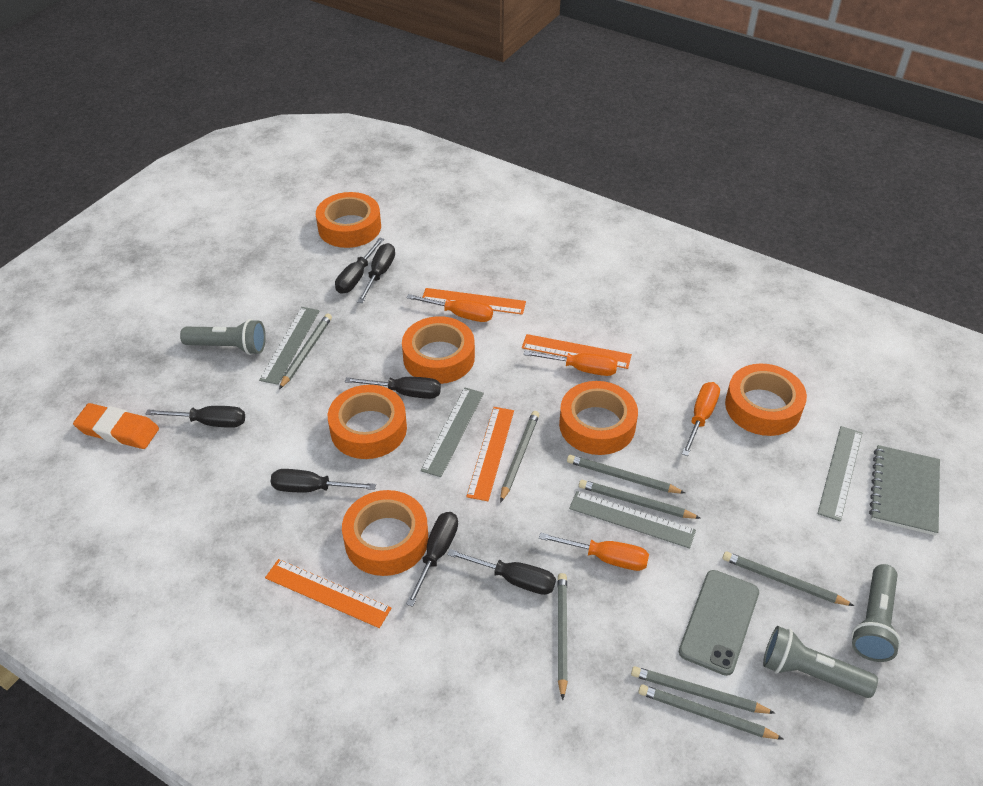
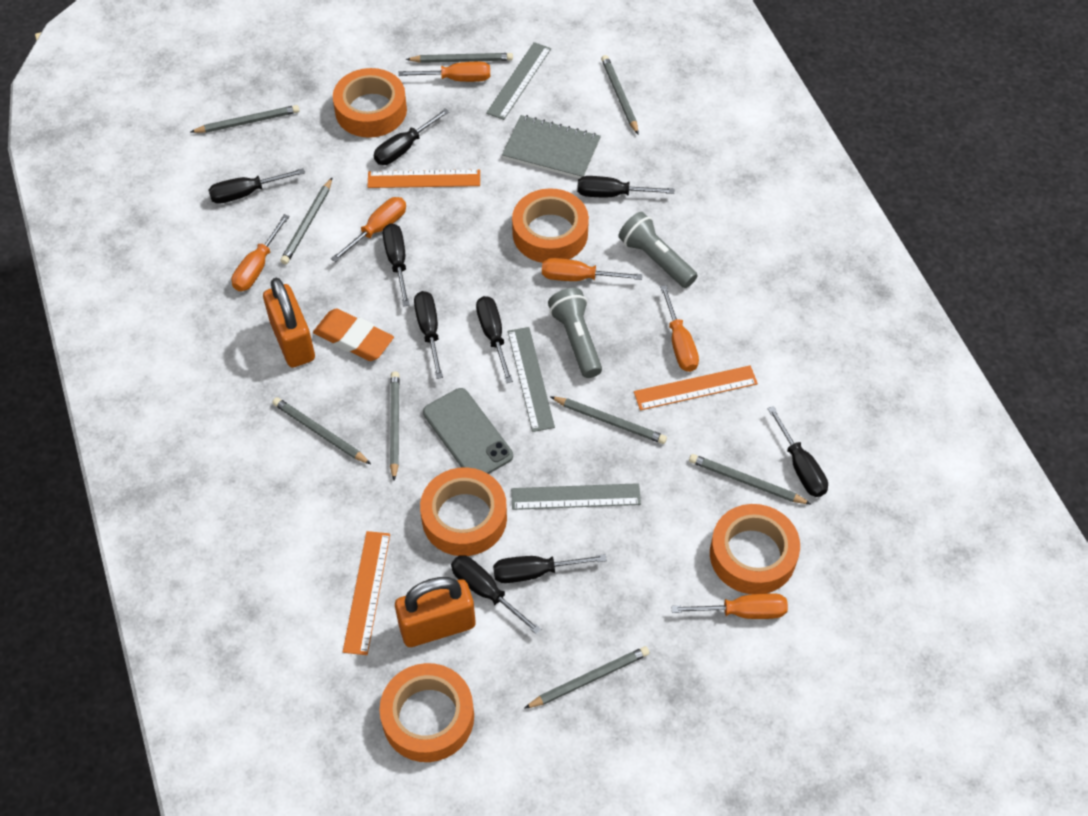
black screwdriver: 7 -> 9
grey flashlight: 3 -> 2
grey pencil: 8 -> 9
grey ruler: 4 -> 3
orange padlock: 0 -> 2
orange ruler: 4 -> 3
orange screwdriver: 4 -> 6
orange tape: 6 -> 5

